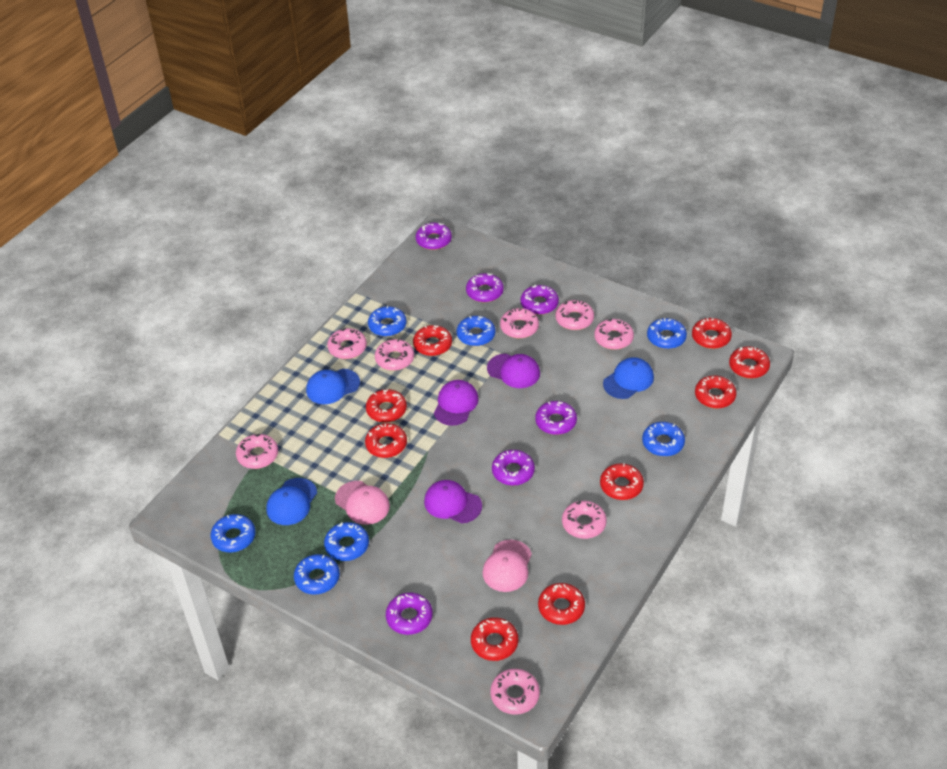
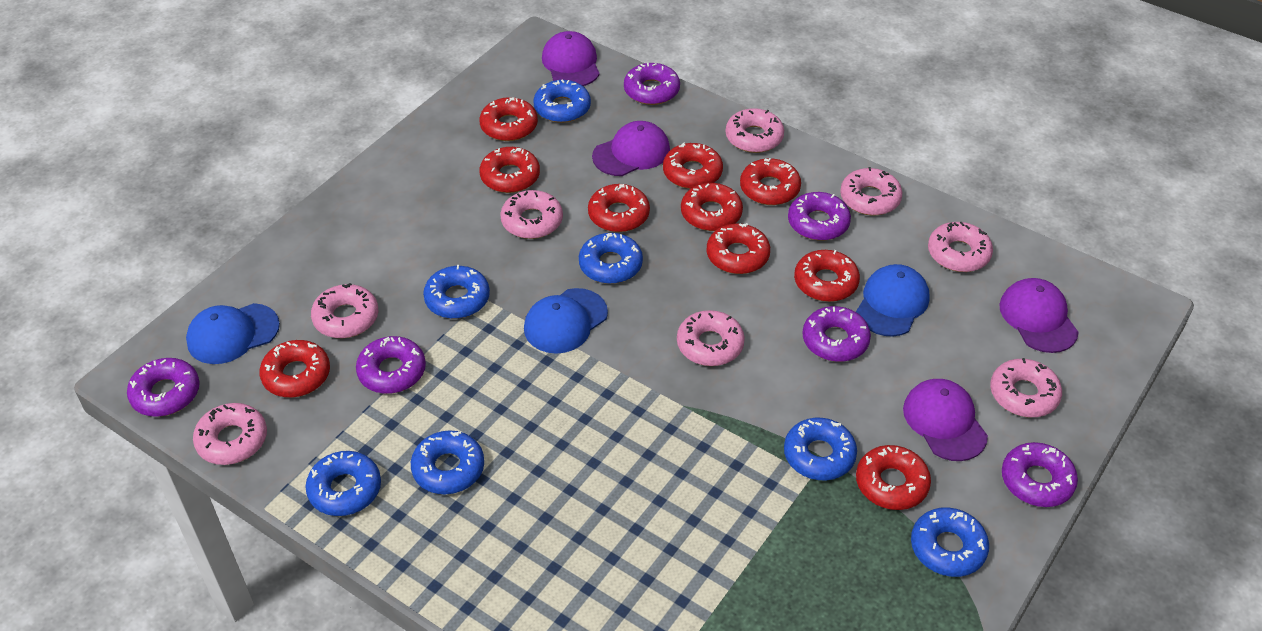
pink cap: 2 -> 0
purple cap: 3 -> 4
red donut: 9 -> 10

